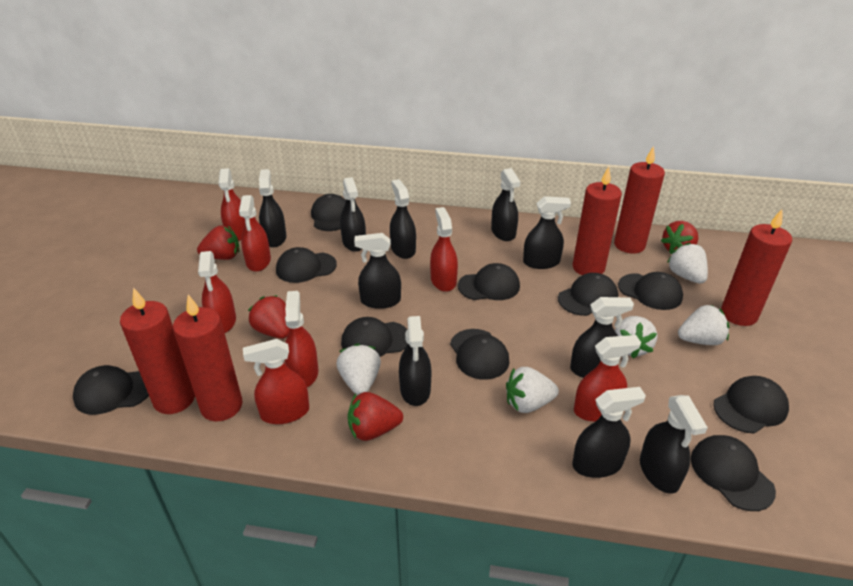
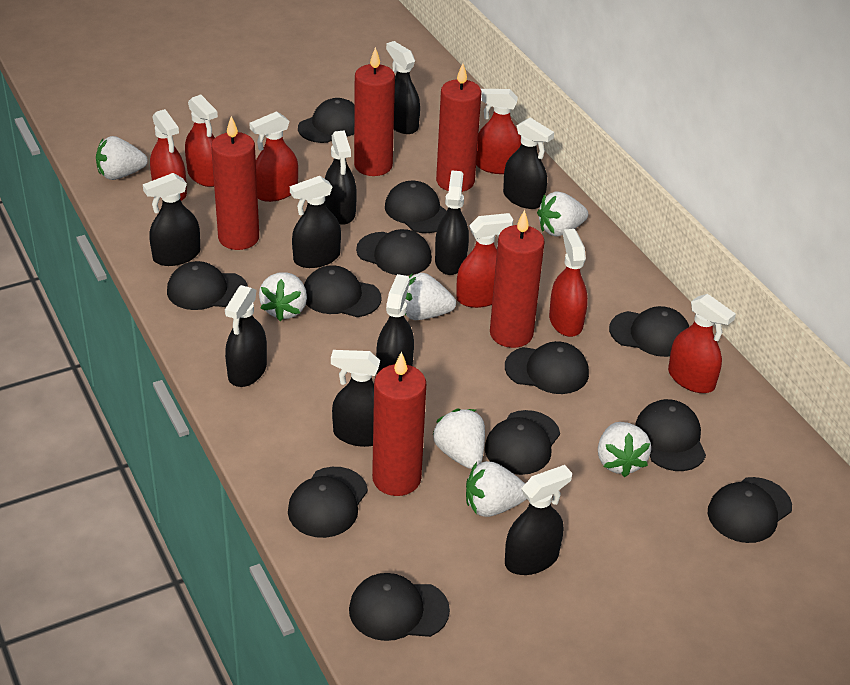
black cap: 10 -> 12
red strawberry: 4 -> 0
white strawberry: 5 -> 7

